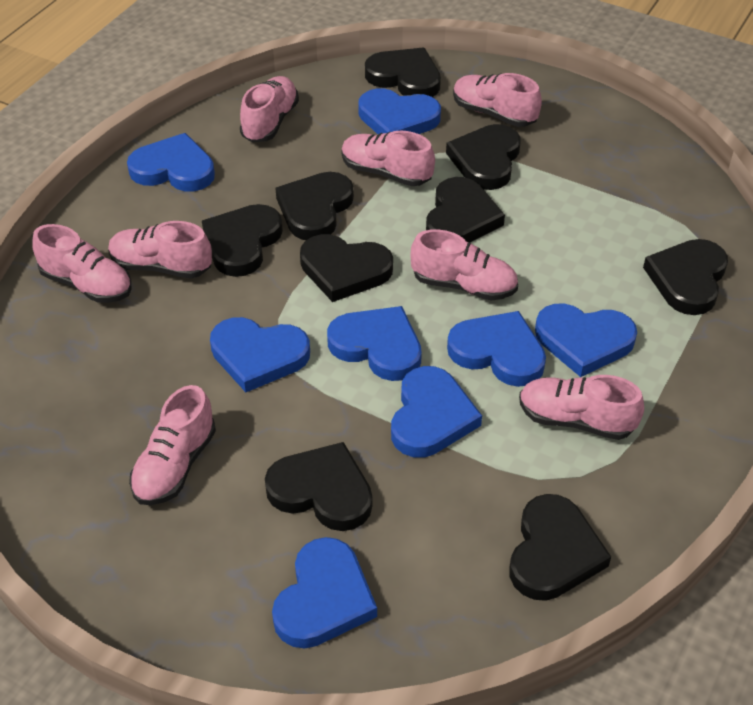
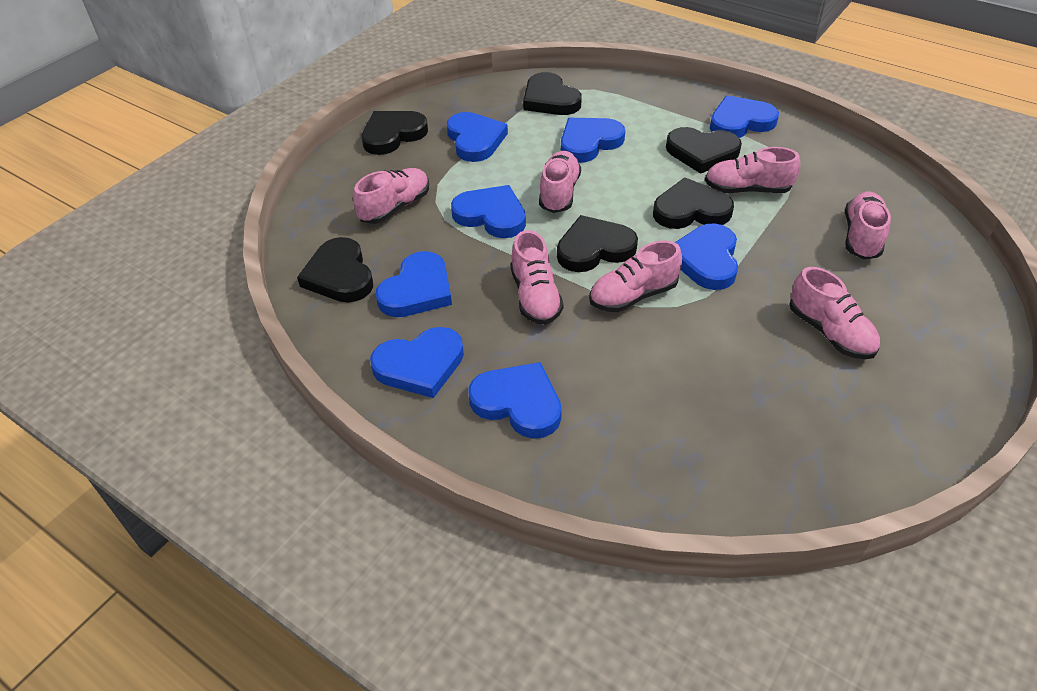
black heart: 9 -> 6
pink shoe: 8 -> 7

